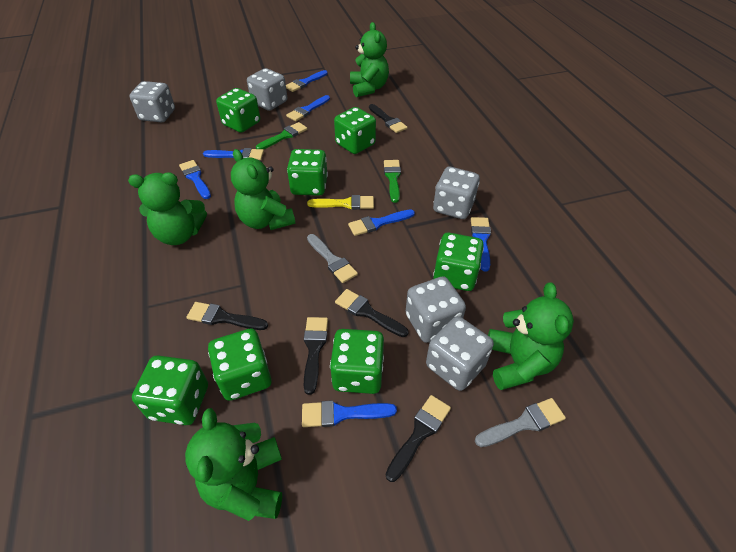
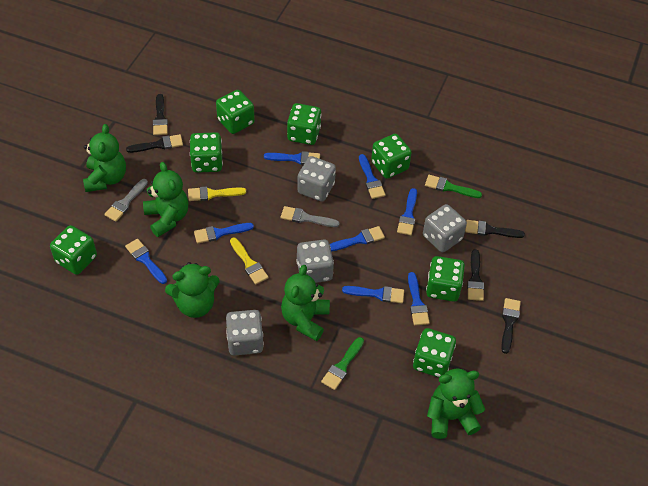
blue brush: 7 -> 8
grey dice: 5 -> 4
yellow brush: 1 -> 2

